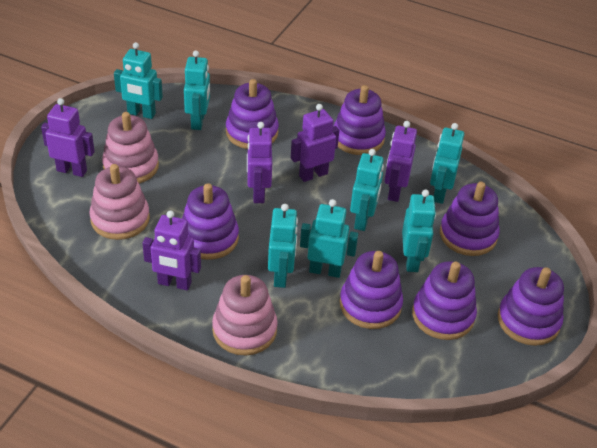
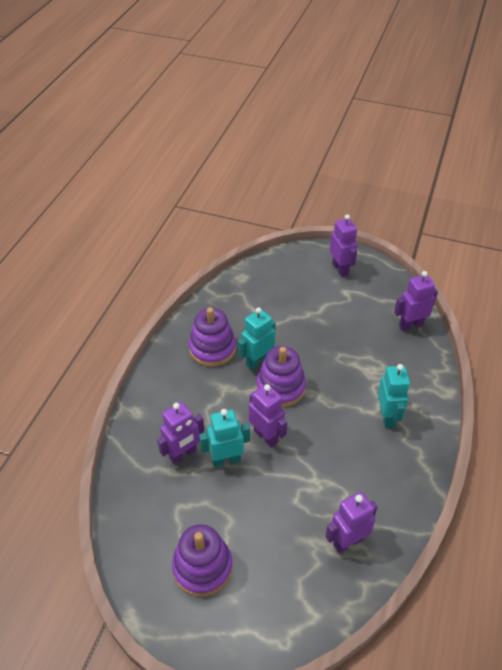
pink stacking toy: 3 -> 0
purple stacking toy: 7 -> 3
turquoise robot: 7 -> 3

